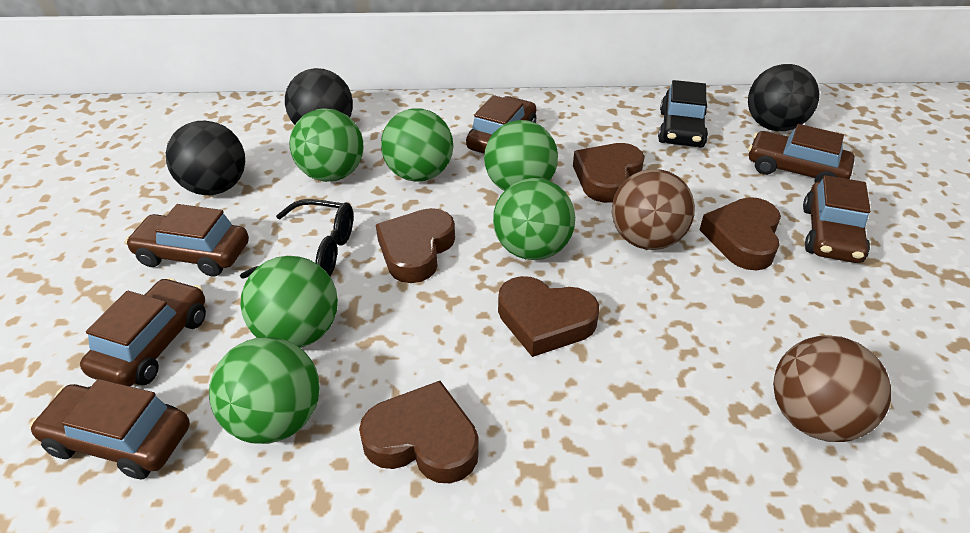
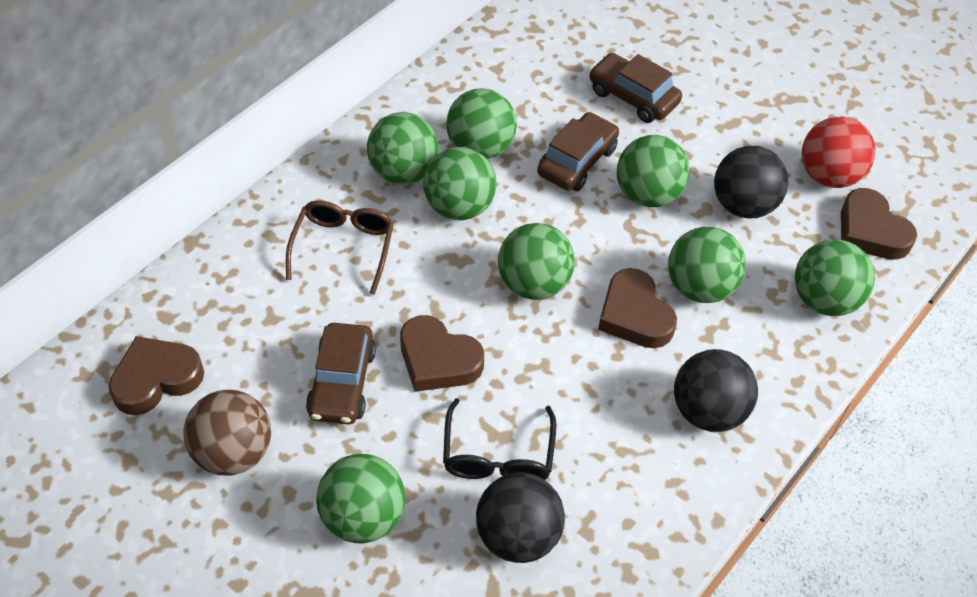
black car: 1 -> 0
brown ball: 2 -> 1
brown car: 6 -> 3
brown glasses: 0 -> 1
brown heart: 5 -> 4
green ball: 6 -> 8
red ball: 0 -> 1

